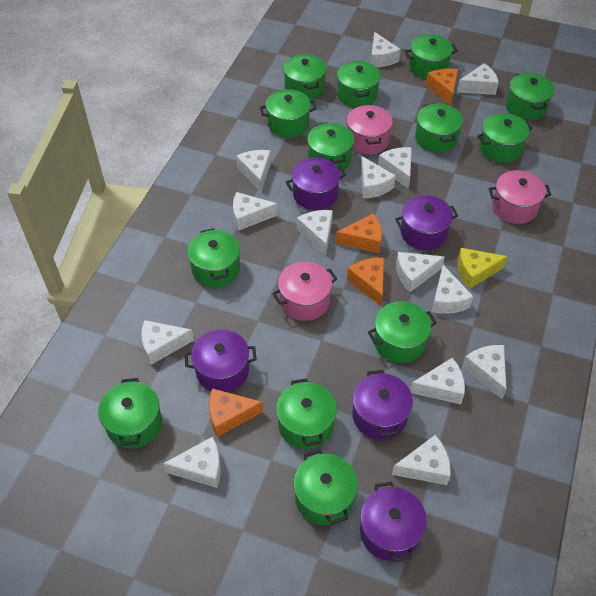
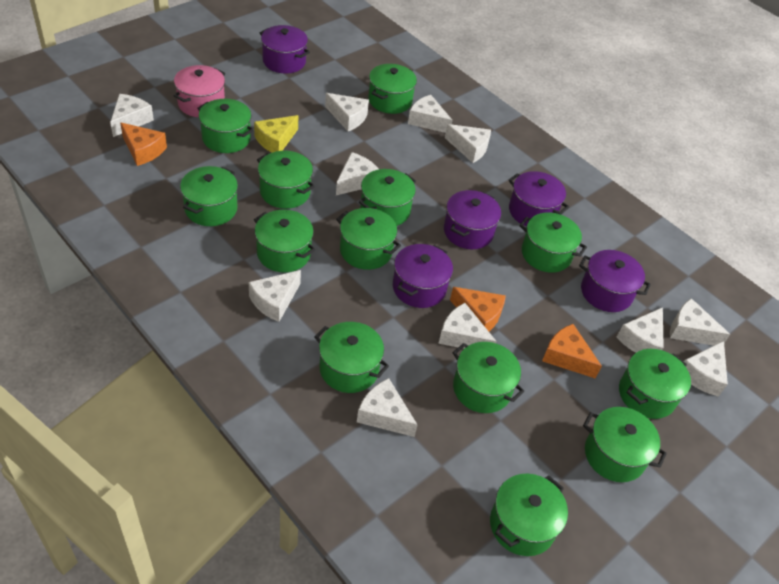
orange cheese: 4 -> 3
pink pot: 3 -> 1
white cheese: 14 -> 11

